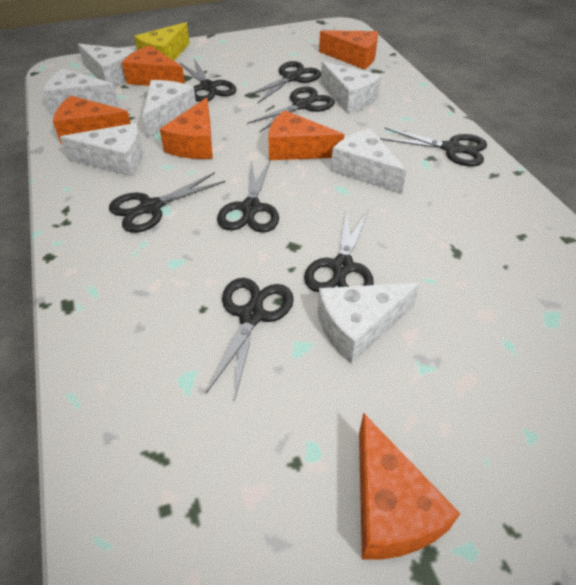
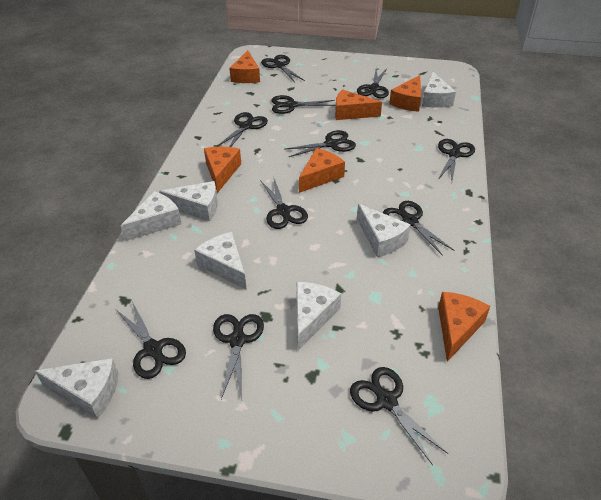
black scissors: 8 -> 11
yellow cheese: 1 -> 0

